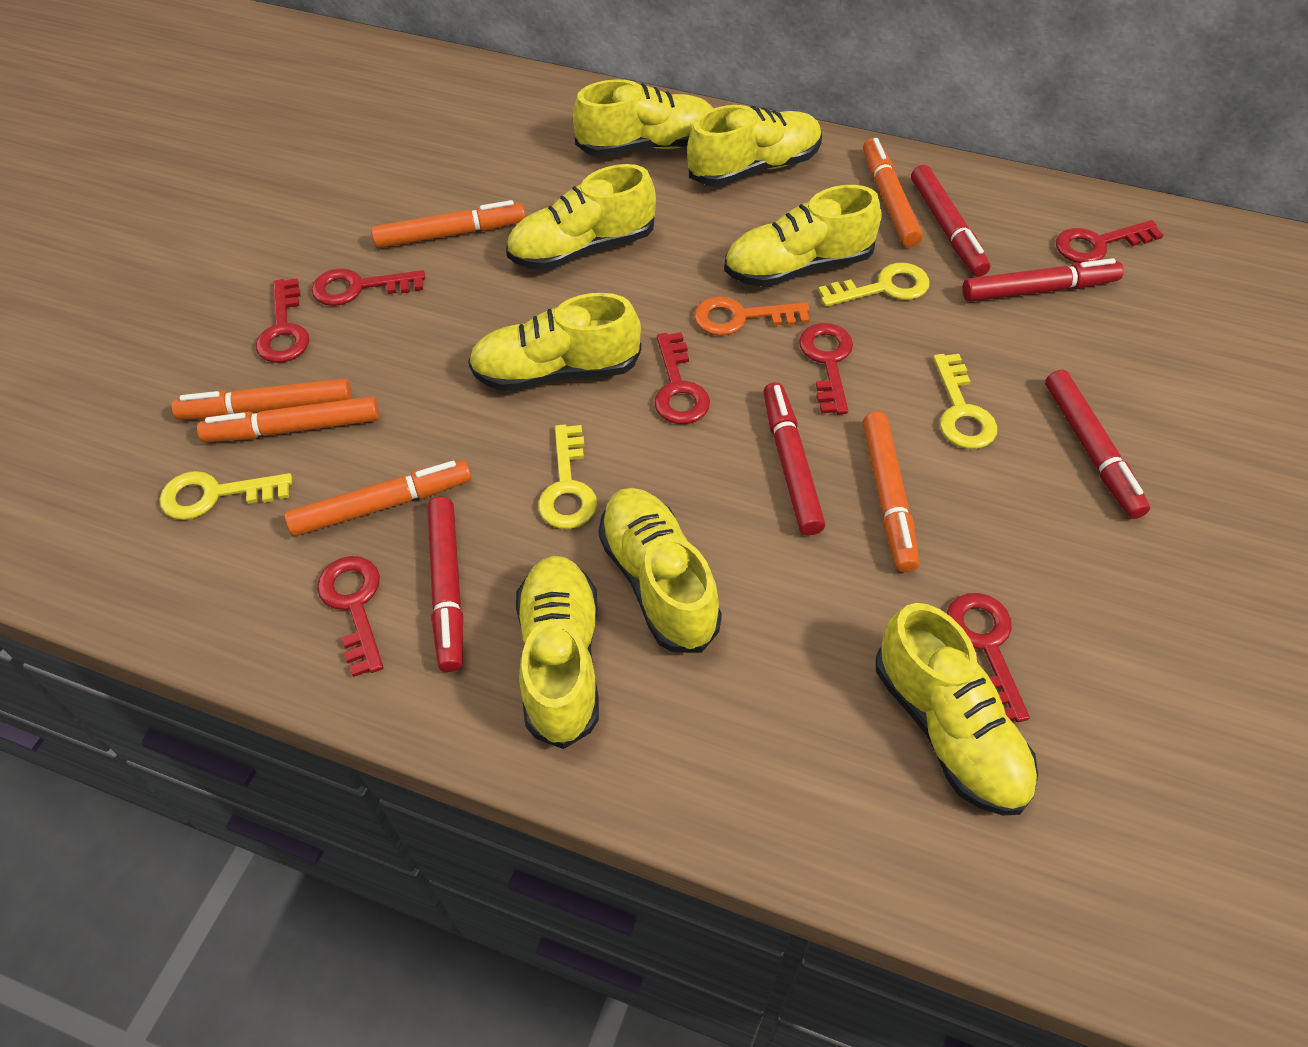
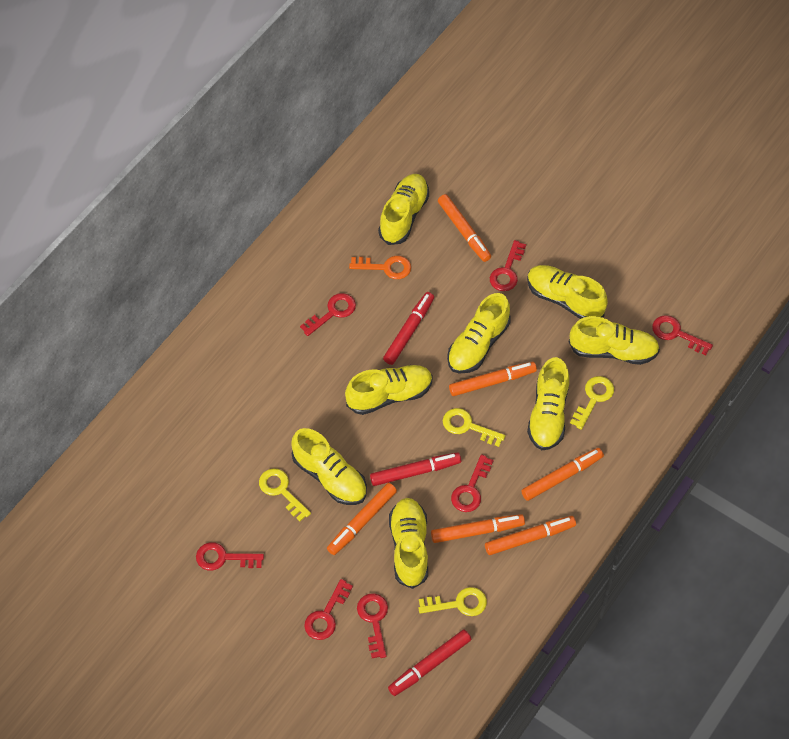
red marker: 5 -> 3

